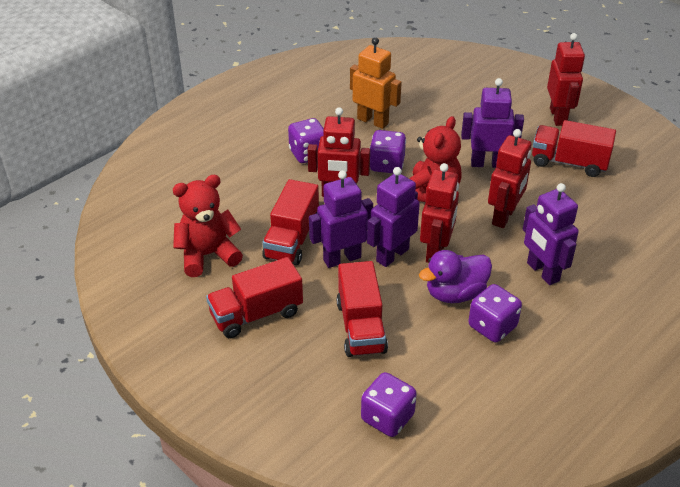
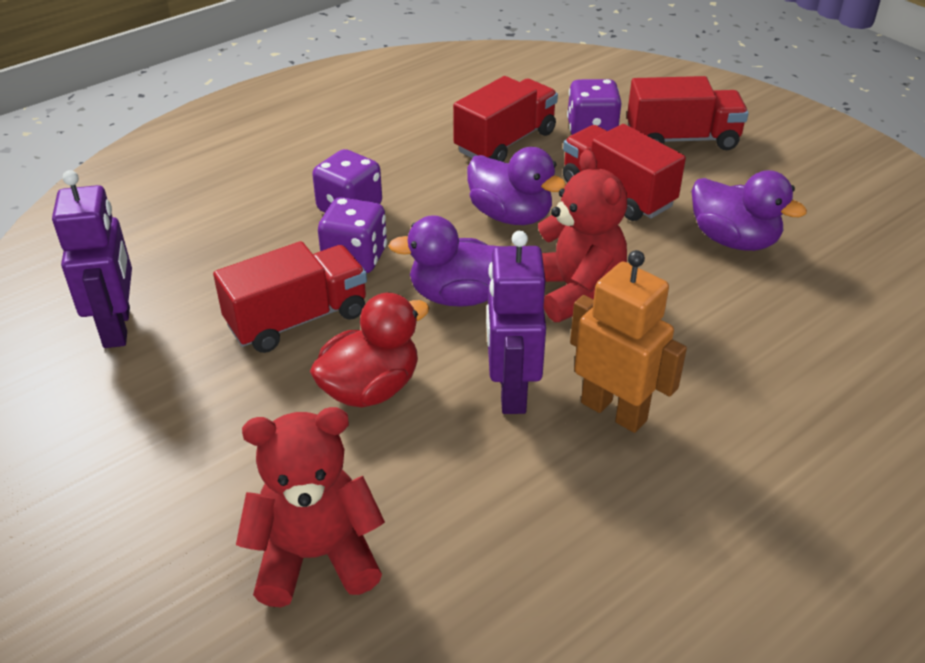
purple dice: 4 -> 3
purple duck: 1 -> 3
purple robot: 4 -> 2
red duck: 0 -> 1
red robot: 4 -> 0

